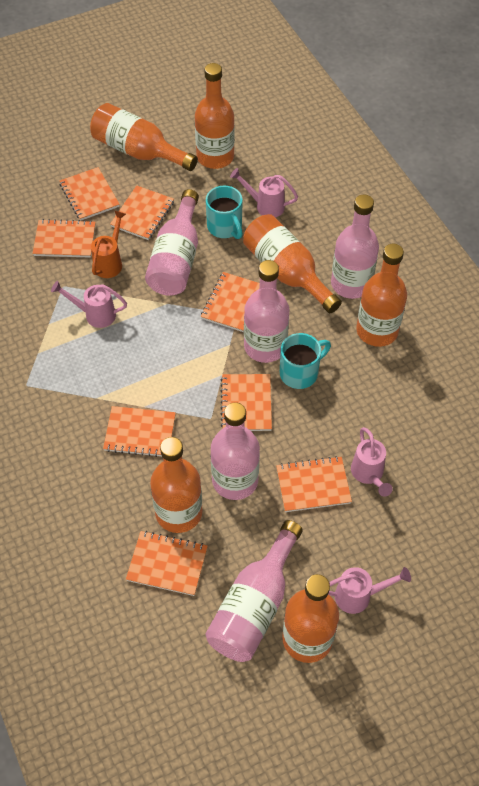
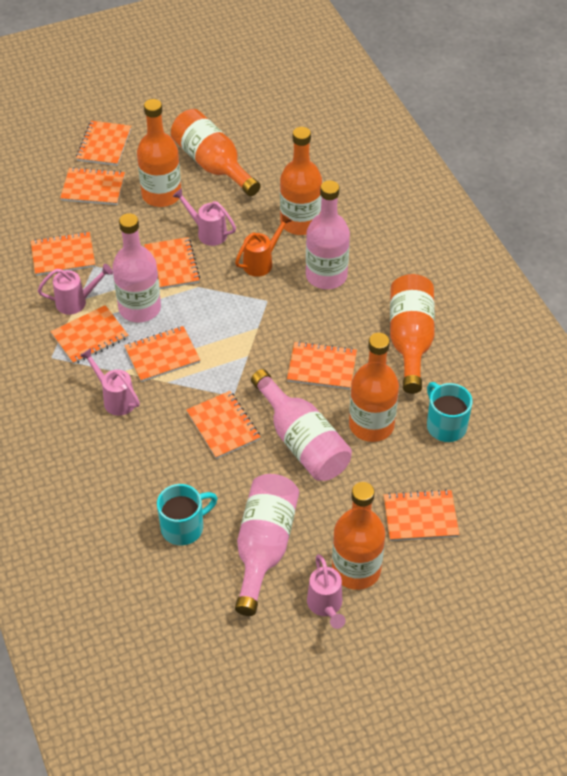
orange notebook: 8 -> 9
pink bottle: 5 -> 4

